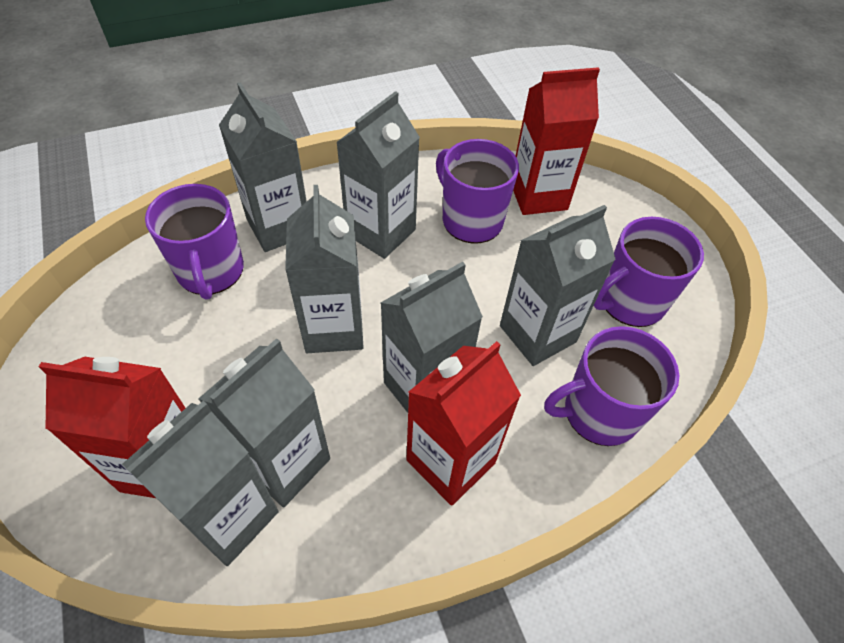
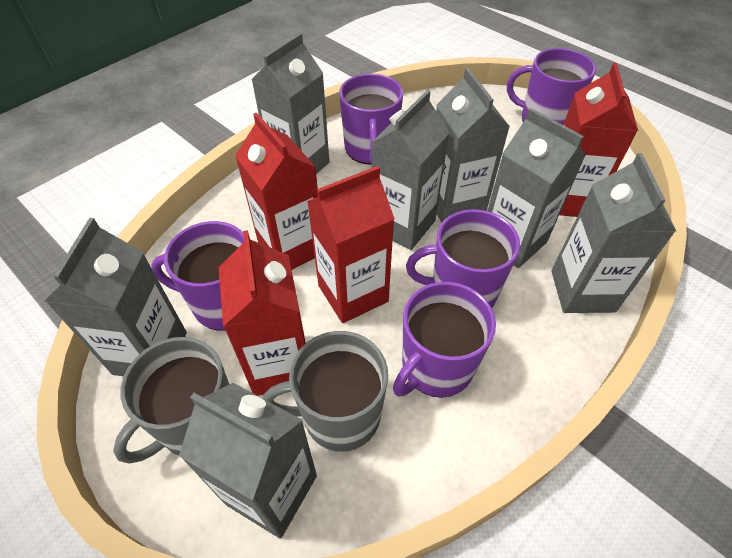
grey mug: 0 -> 2
purple mug: 4 -> 5
red carton: 3 -> 4

